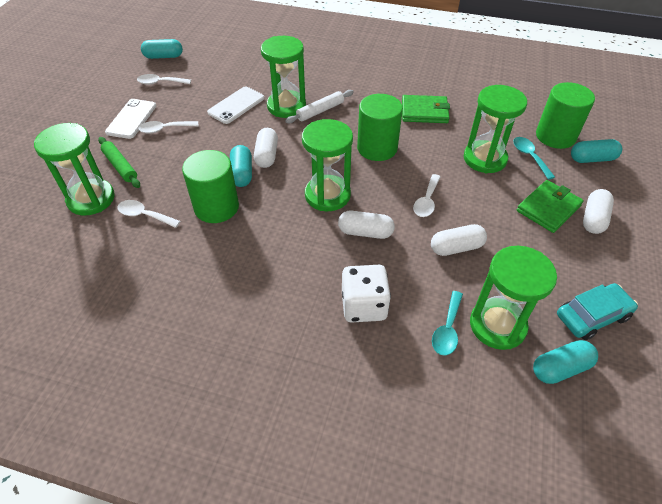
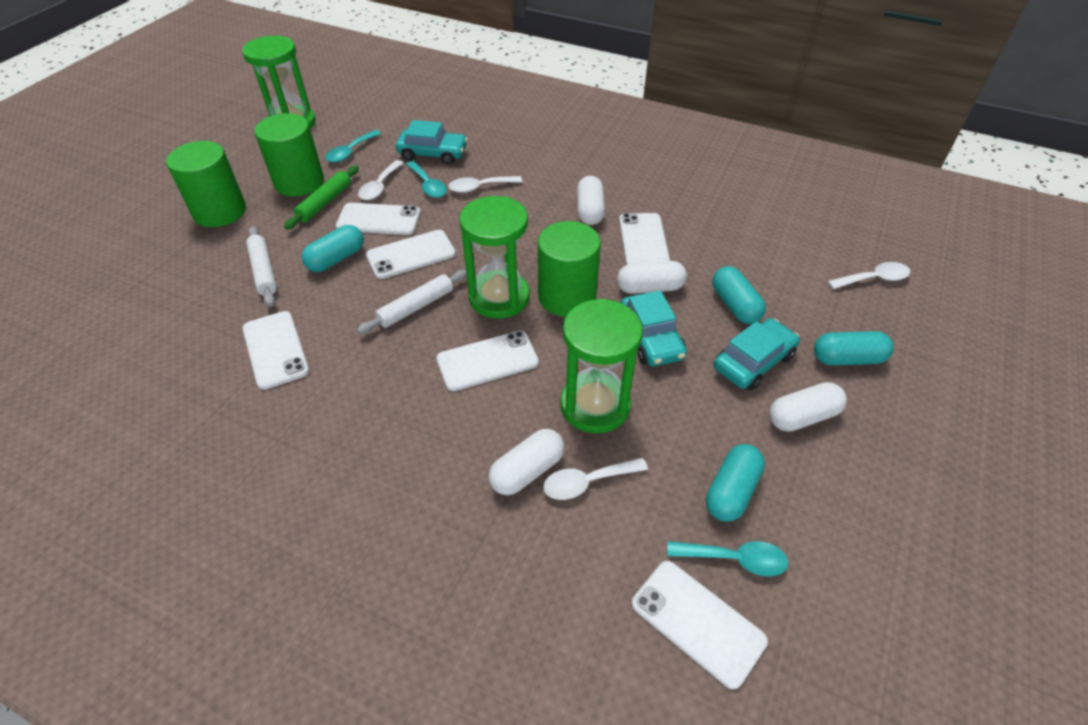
green hourglass: 5 -> 3
green wallet: 2 -> 0
turquoise car: 1 -> 3
turquoise spoon: 2 -> 3
white dice: 1 -> 0
white phone: 2 -> 6
white rolling pin: 1 -> 2

